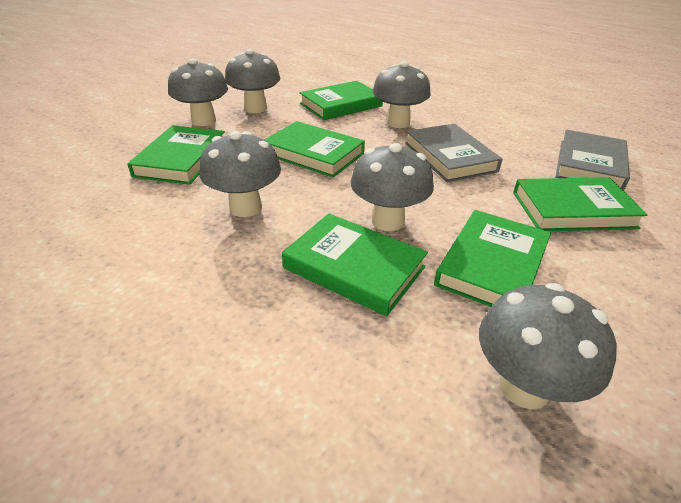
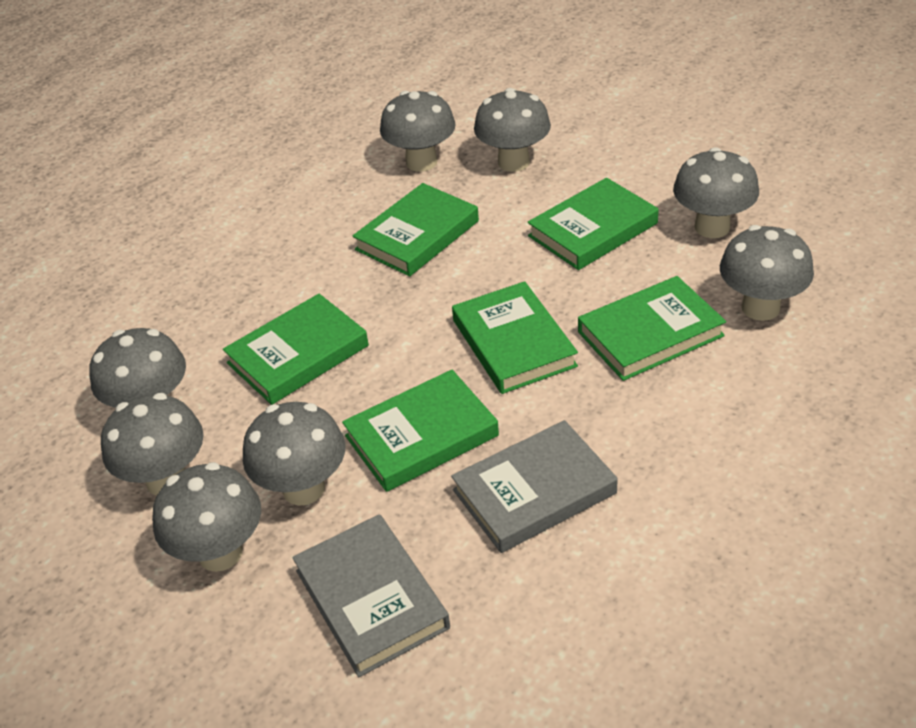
grey mushroom: 6 -> 8

